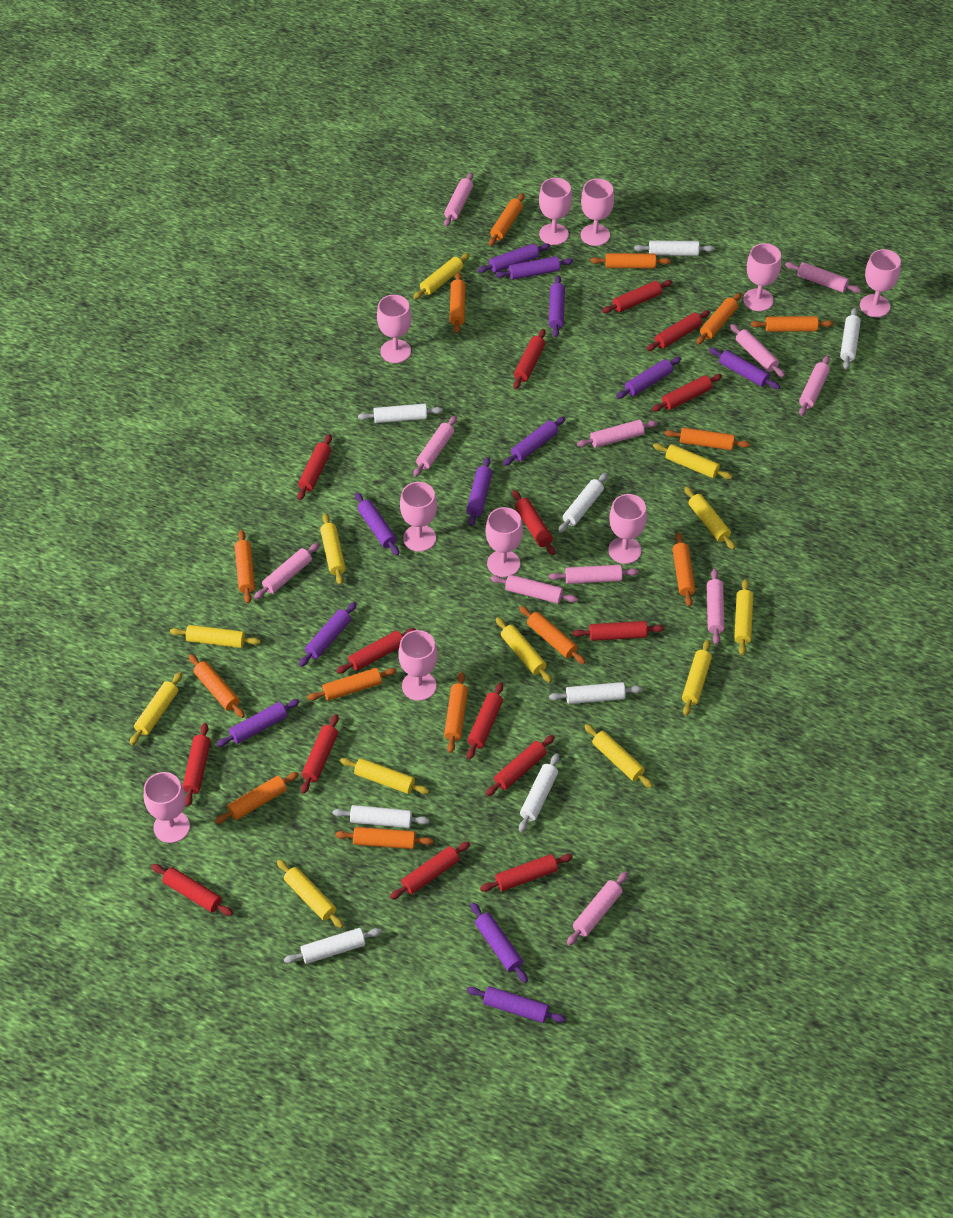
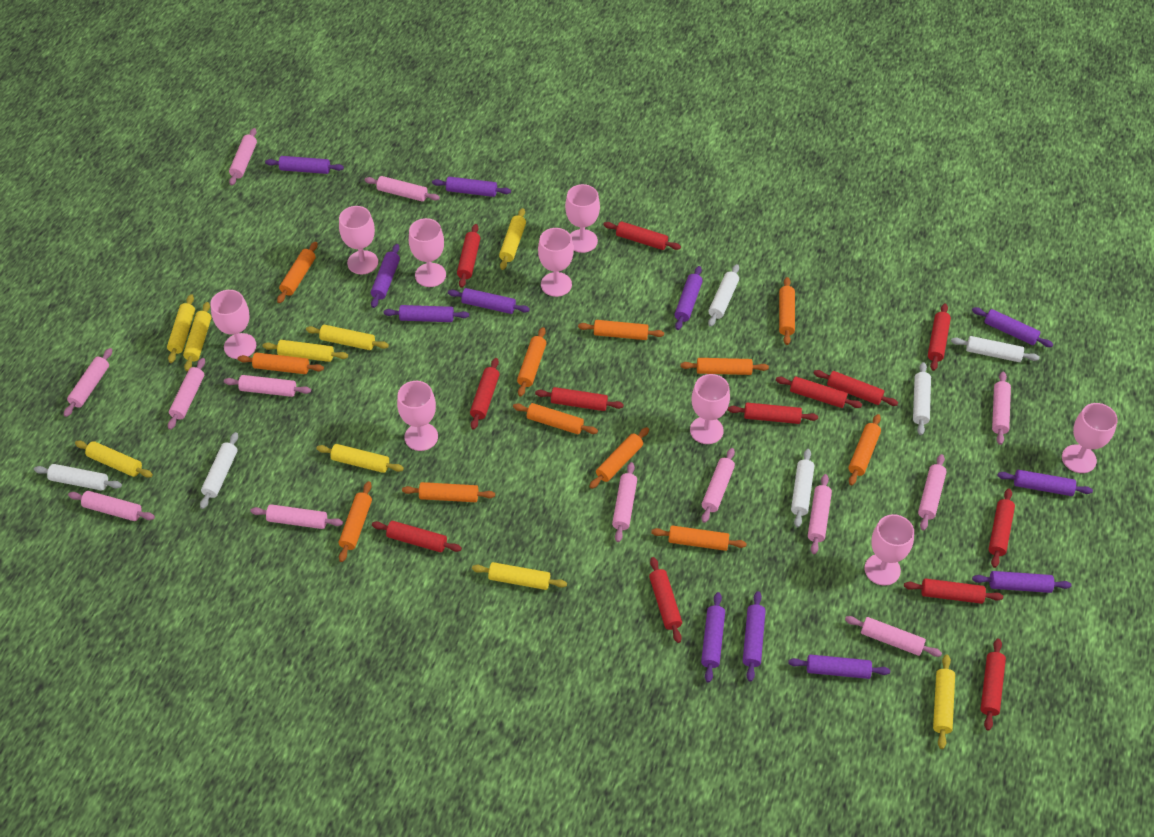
orange rolling pin: 14 -> 12
pink goblet: 10 -> 9
pink rolling pin: 11 -> 13
red rolling pin: 15 -> 13
white rolling pin: 8 -> 6
yellow rolling pin: 12 -> 9

